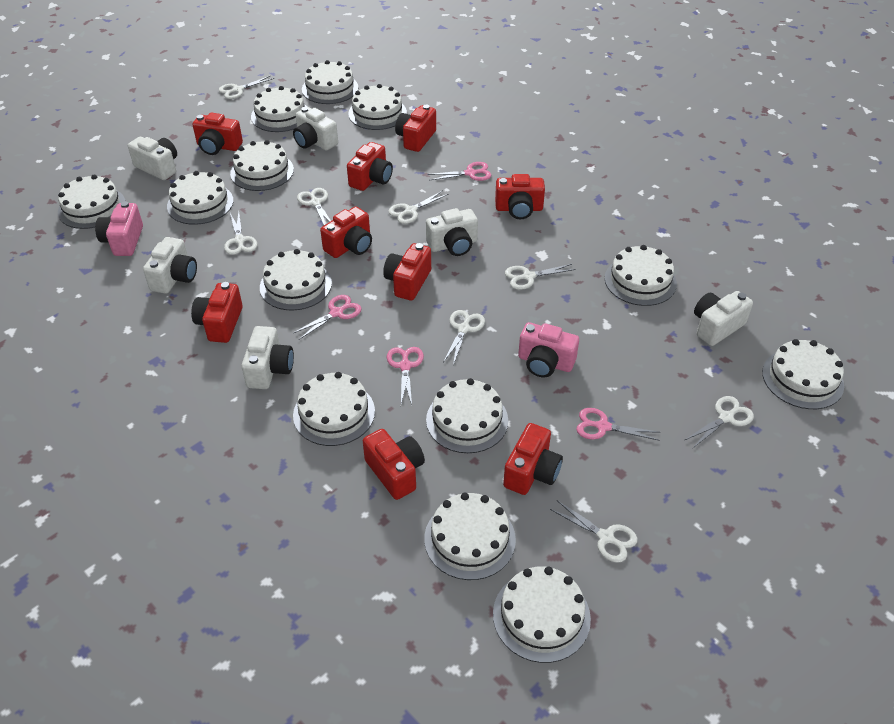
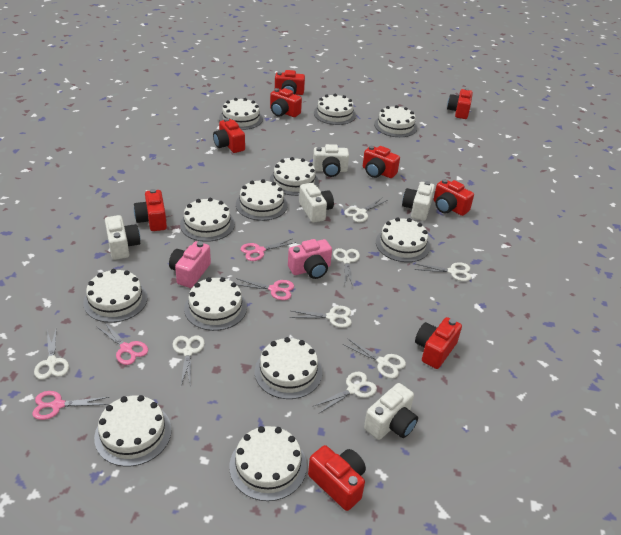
white cake: 13 -> 12
white camera: 6 -> 5

